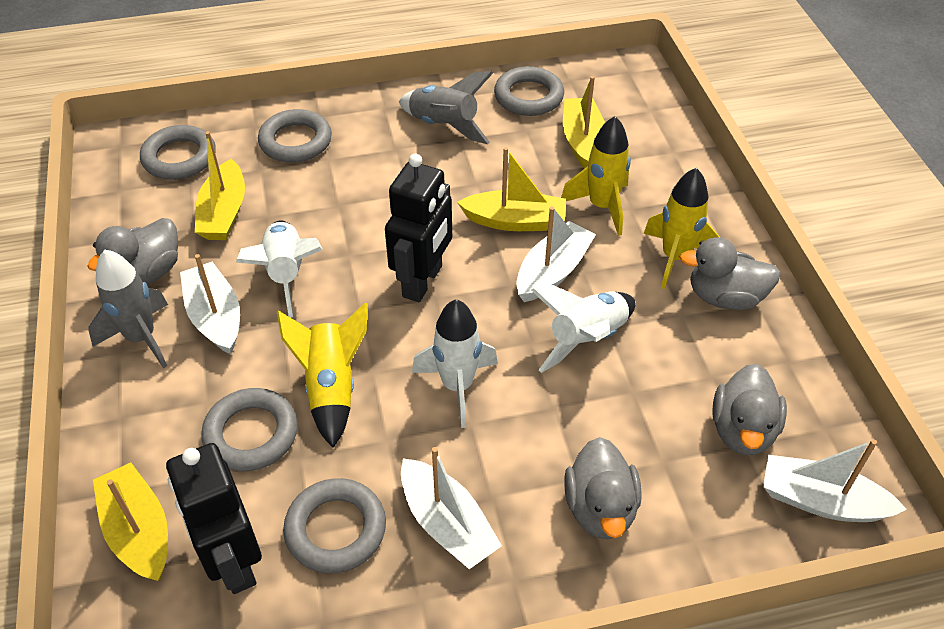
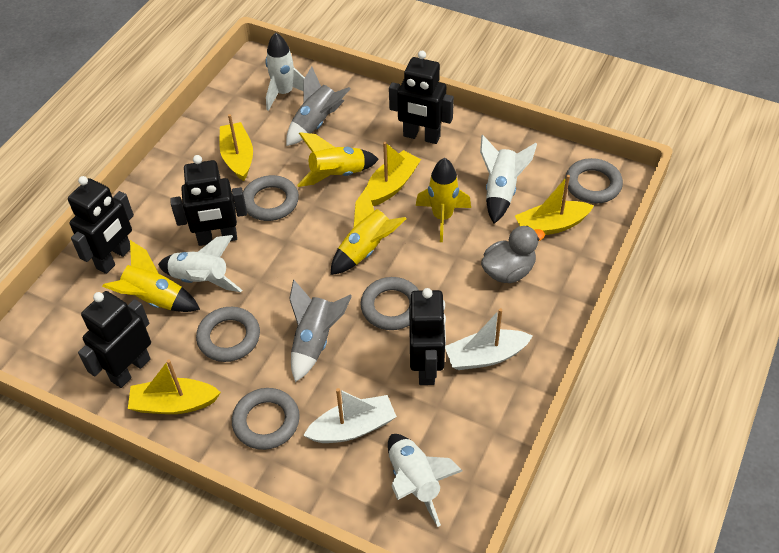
black robot: 2 -> 5
grey duck: 4 -> 1
white boat: 4 -> 2
white rocket: 3 -> 4
yellow rocket: 3 -> 4

